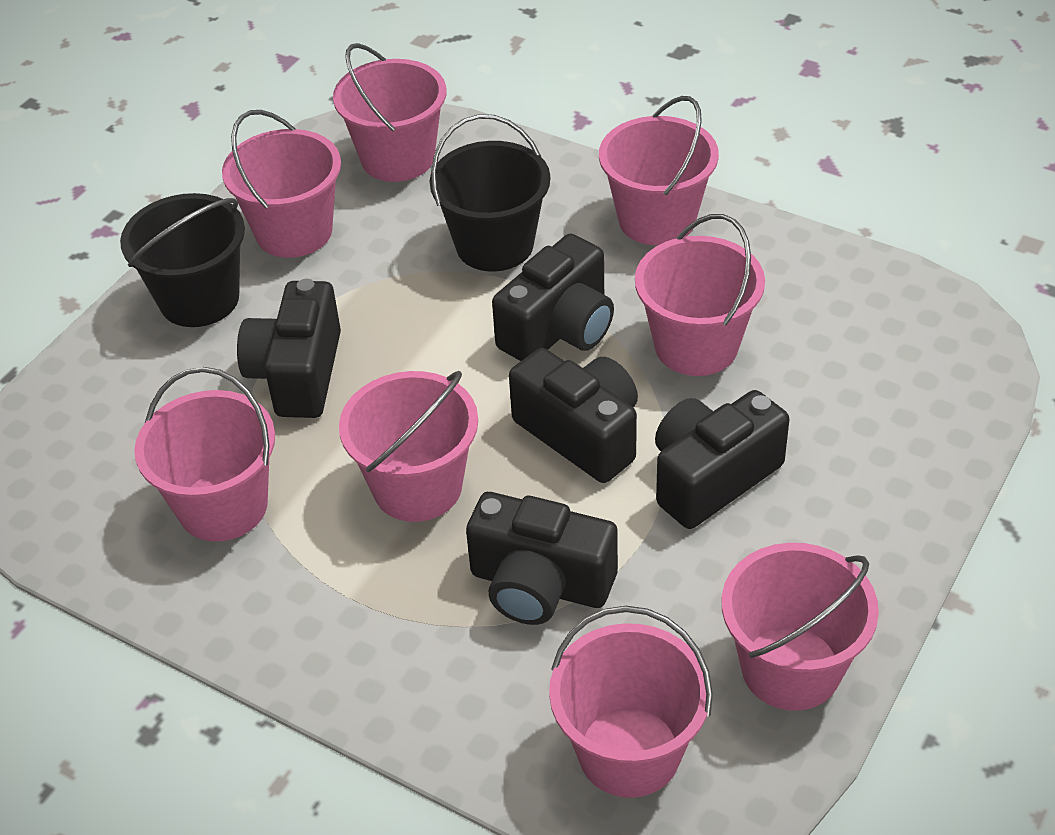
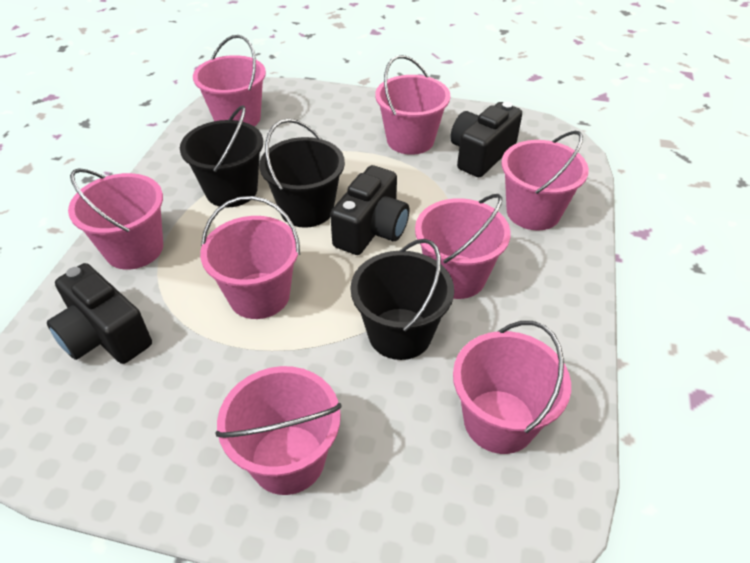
black bucket: 2 -> 3
black camera: 5 -> 3

